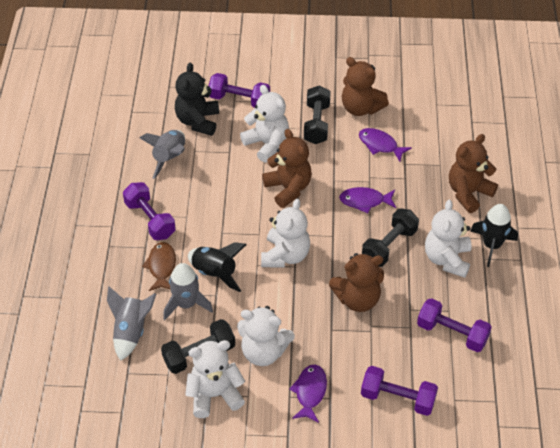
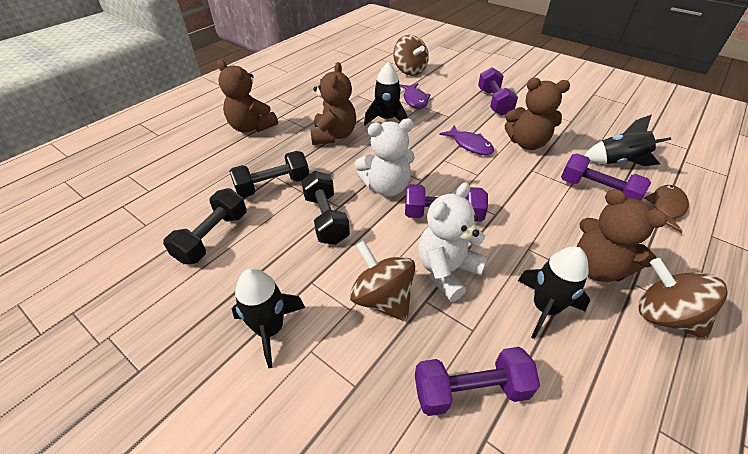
black rocket: 2 -> 4
black teddy bear: 1 -> 0
brown spinning top: 0 -> 3
grey rocket: 3 -> 0
purple fish: 3 -> 2
white teddy bear: 5 -> 2

